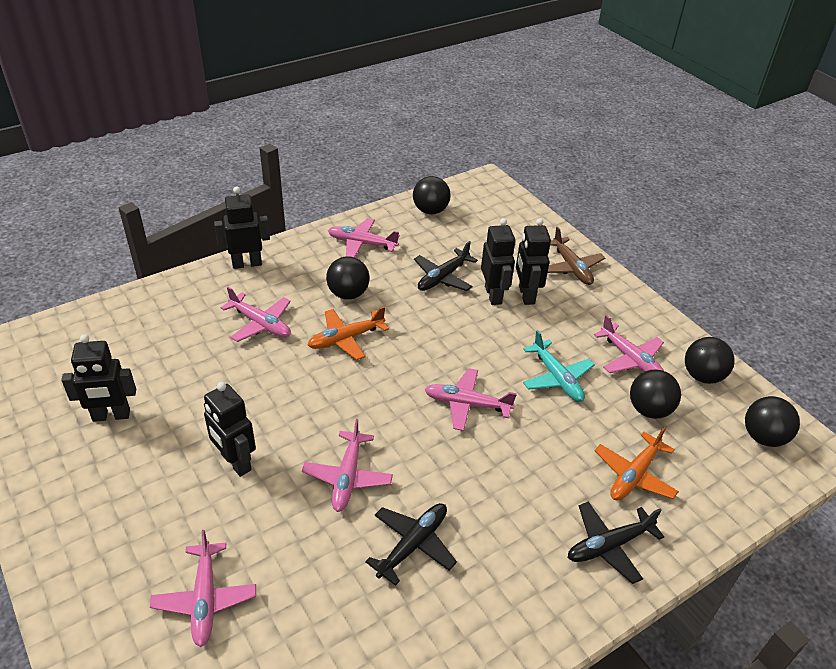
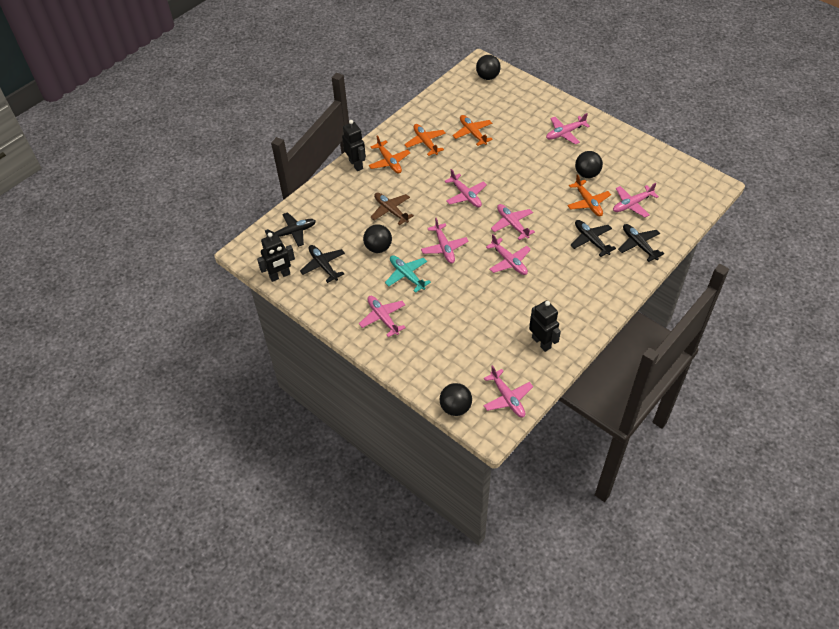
black ball: 5 -> 4
black plane: 3 -> 4
black robot: 5 -> 3
orange plane: 2 -> 4
pink plane: 6 -> 8

